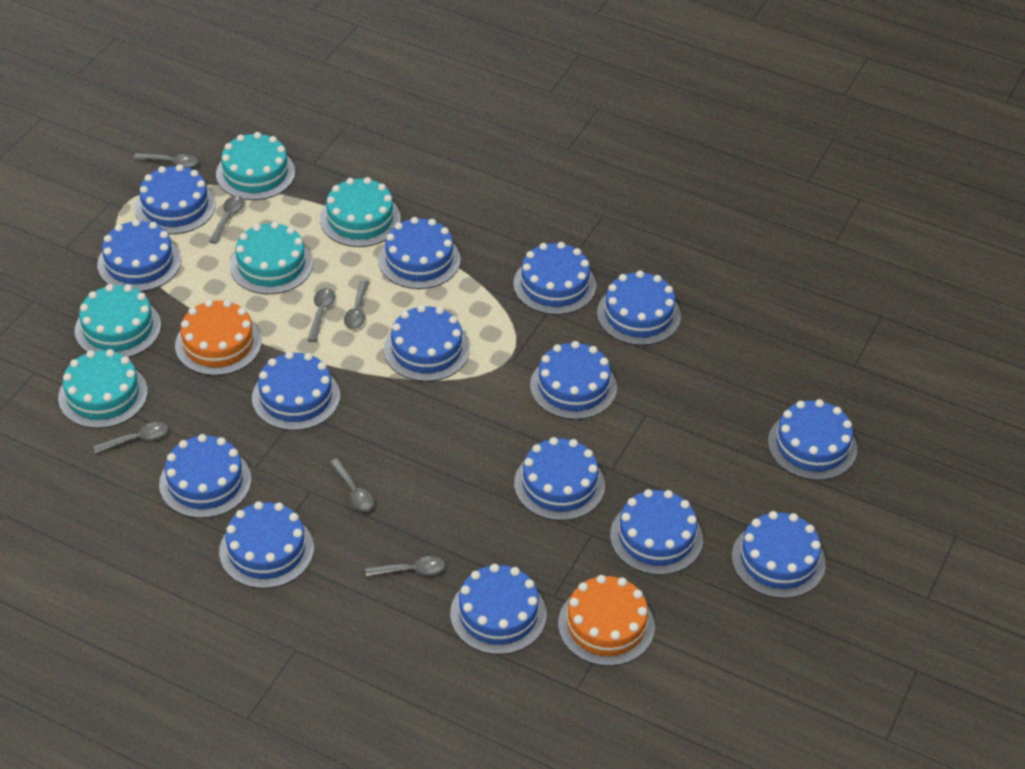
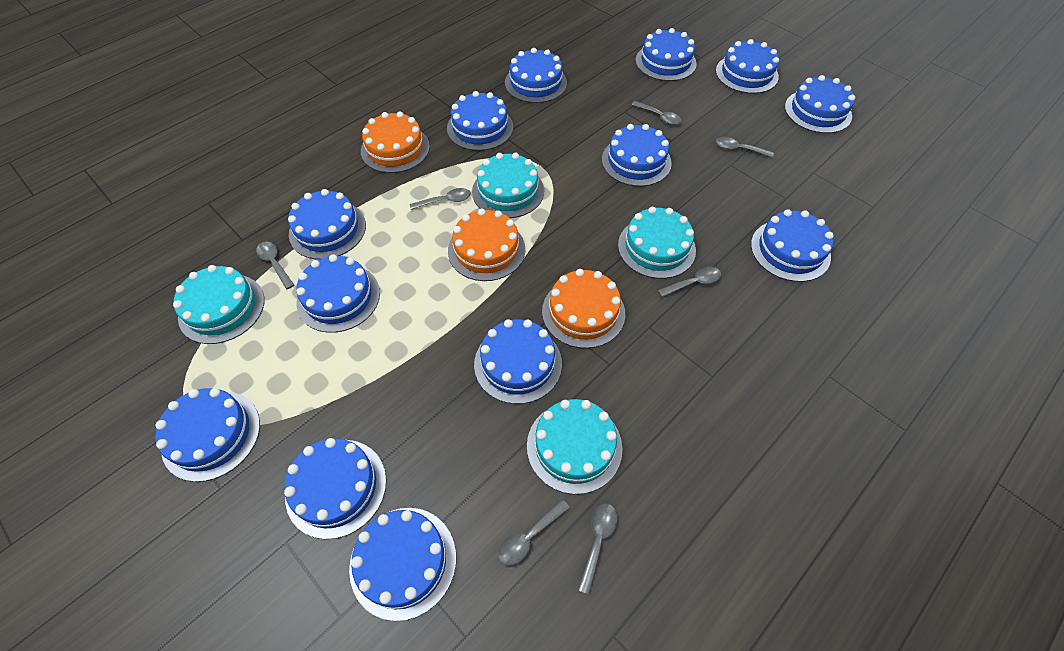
blue cake: 15 -> 13
orange cake: 2 -> 3
turquoise cake: 5 -> 4

